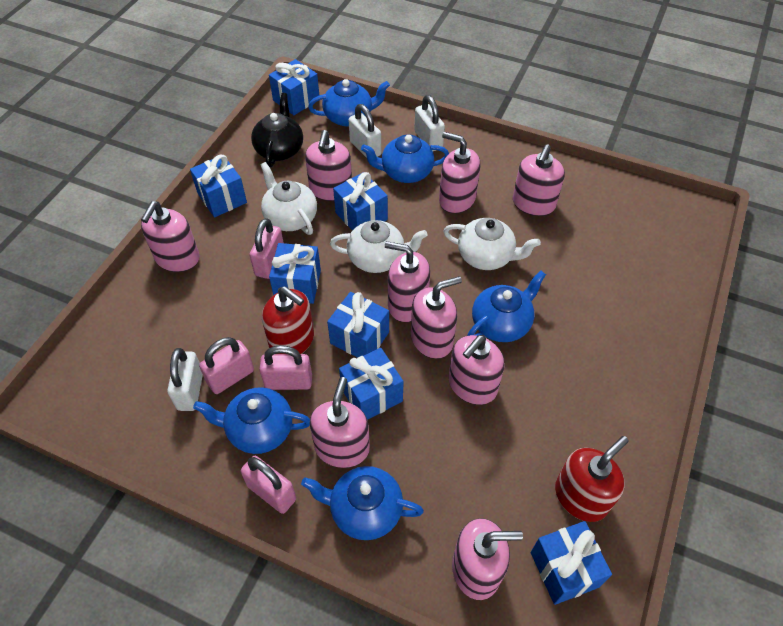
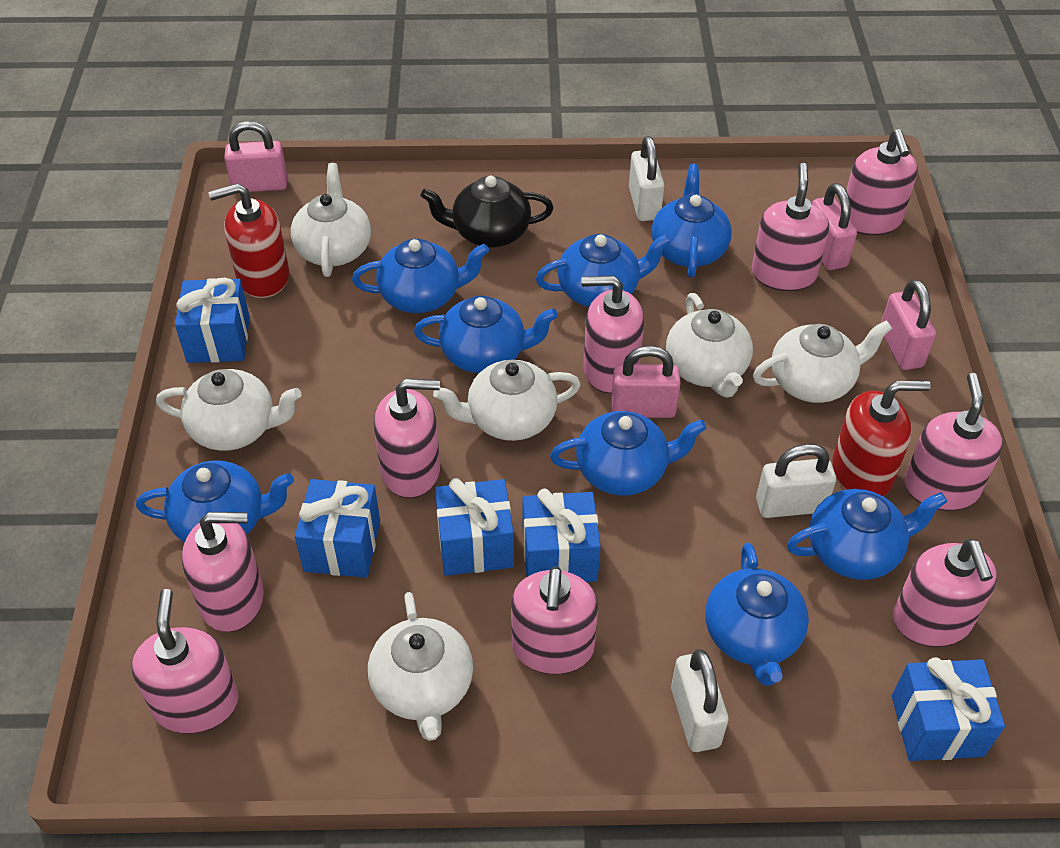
blue gift: 7 -> 5
blue teapot: 5 -> 8
white teapot: 3 -> 6

